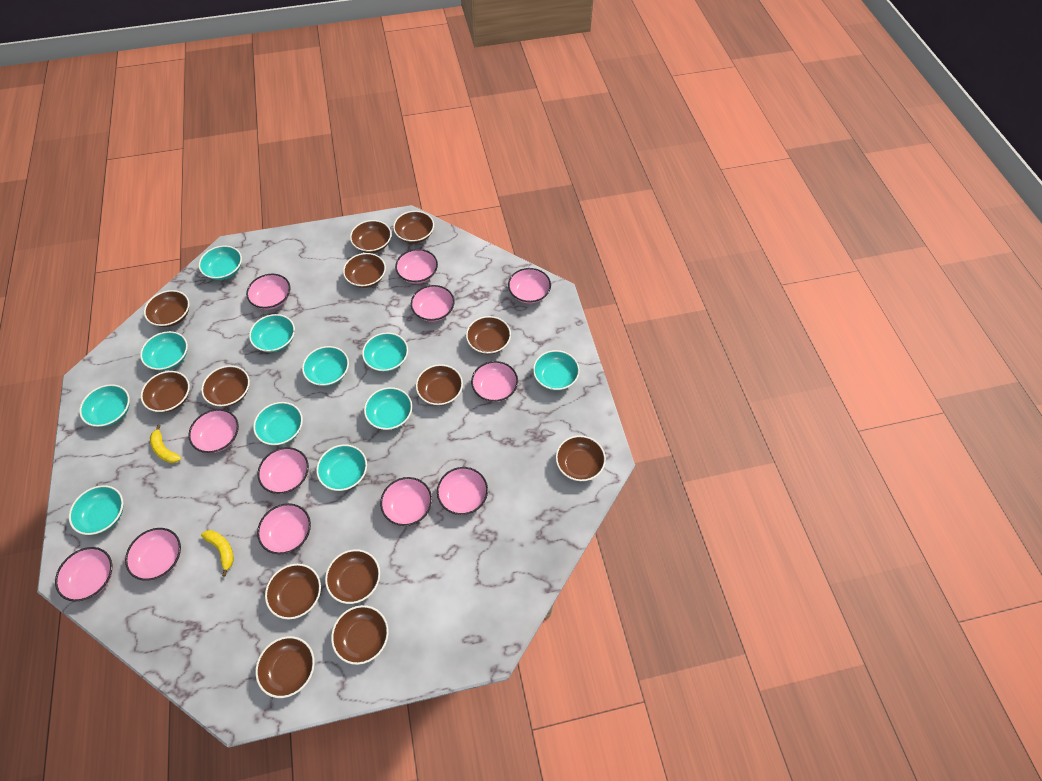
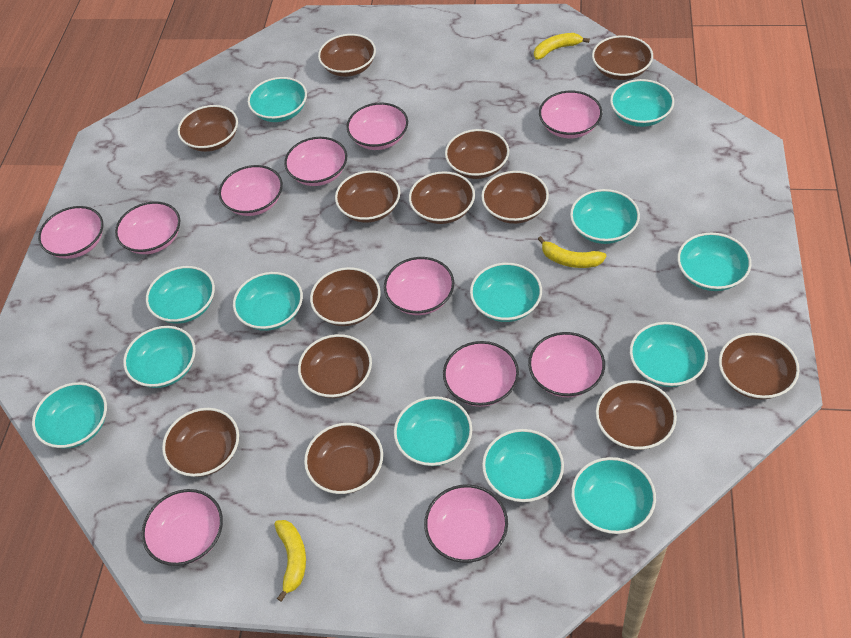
pink bowl: 12 -> 11
turquoise bowl: 11 -> 13
yellow banana: 2 -> 3

